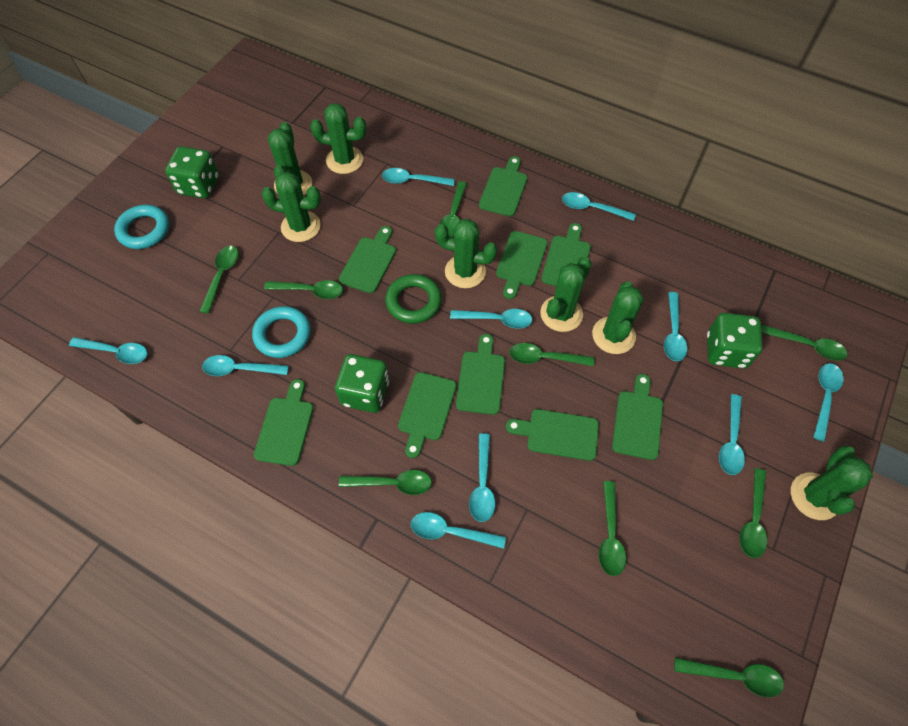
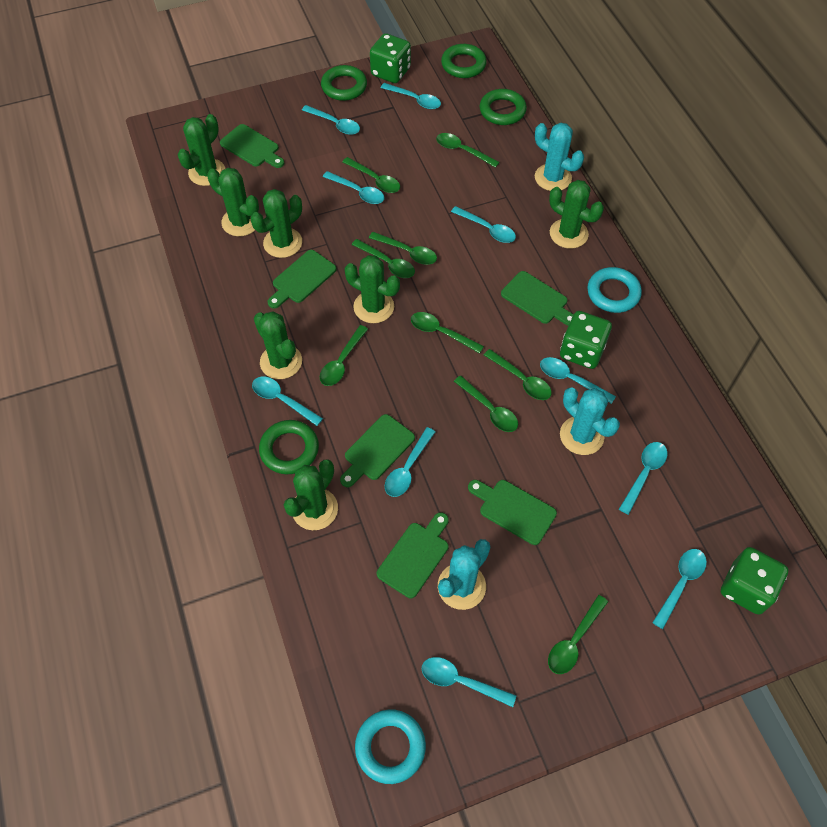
green cutting board: 9 -> 6
green ring: 1 -> 4
turquoise cactus: 0 -> 3

